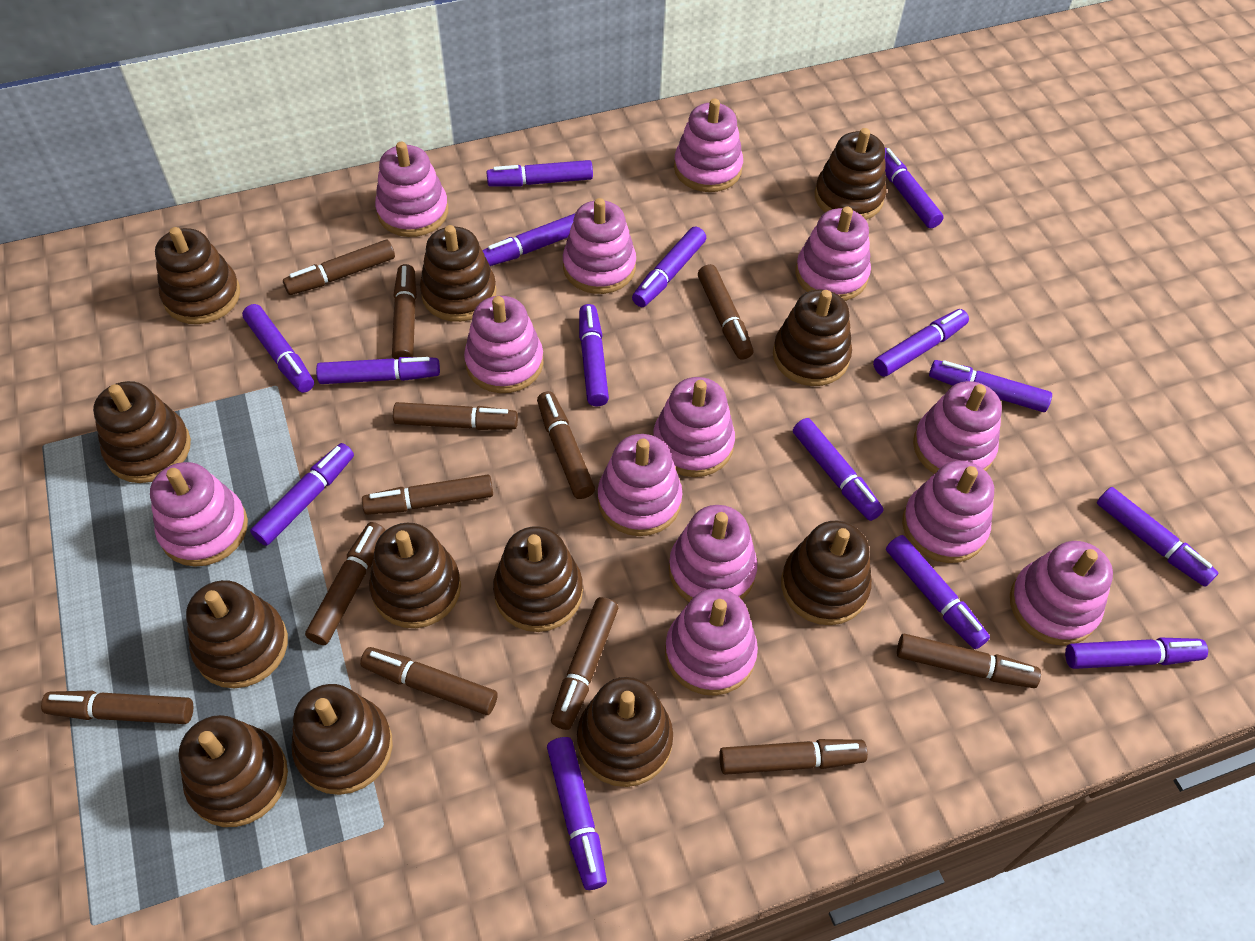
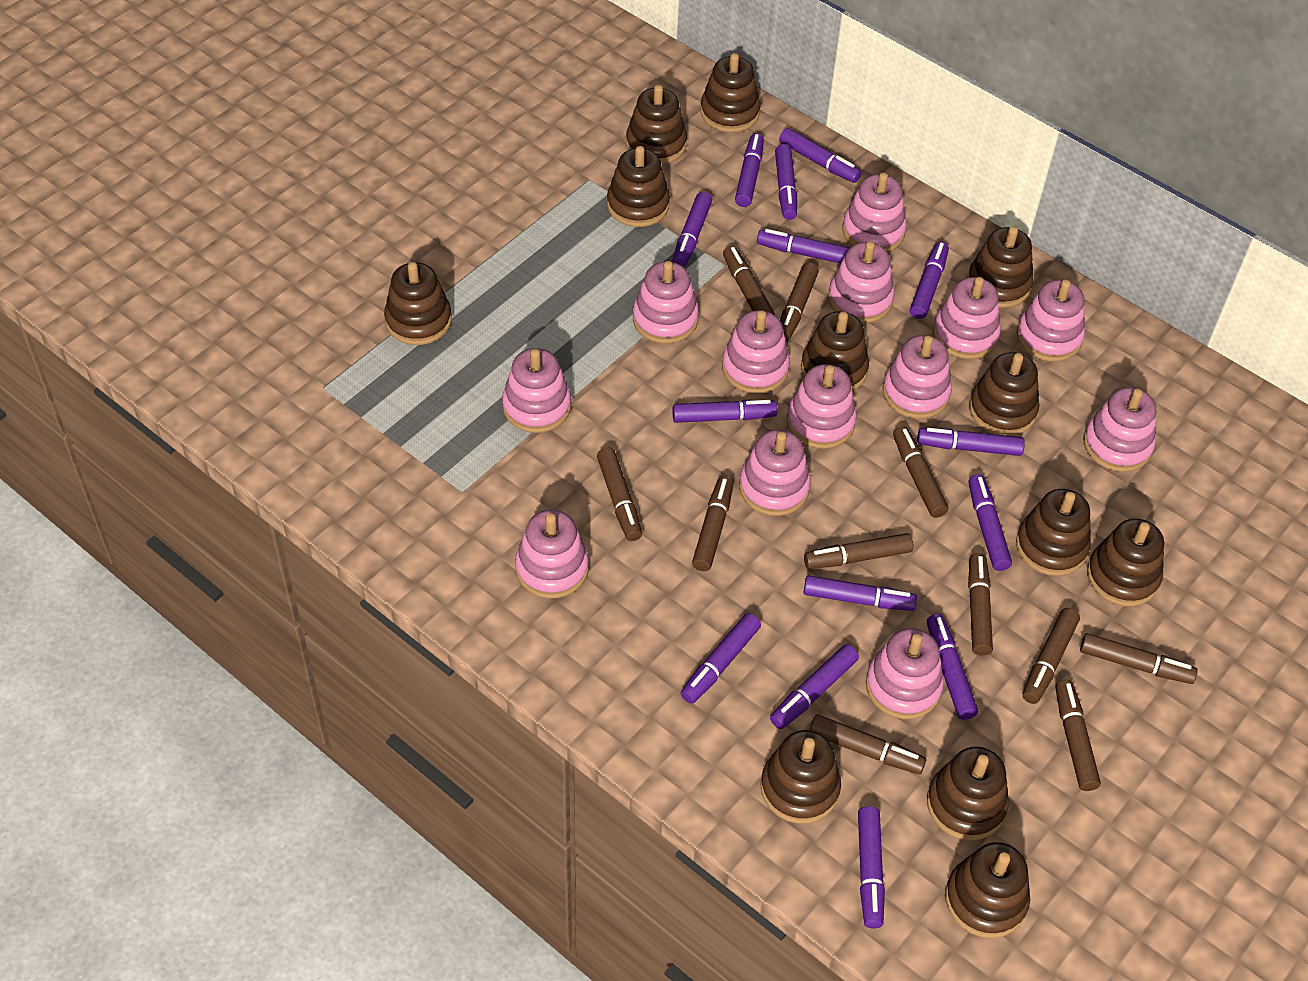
brown marker: 12 -> 11
purple marker: 15 -> 14

